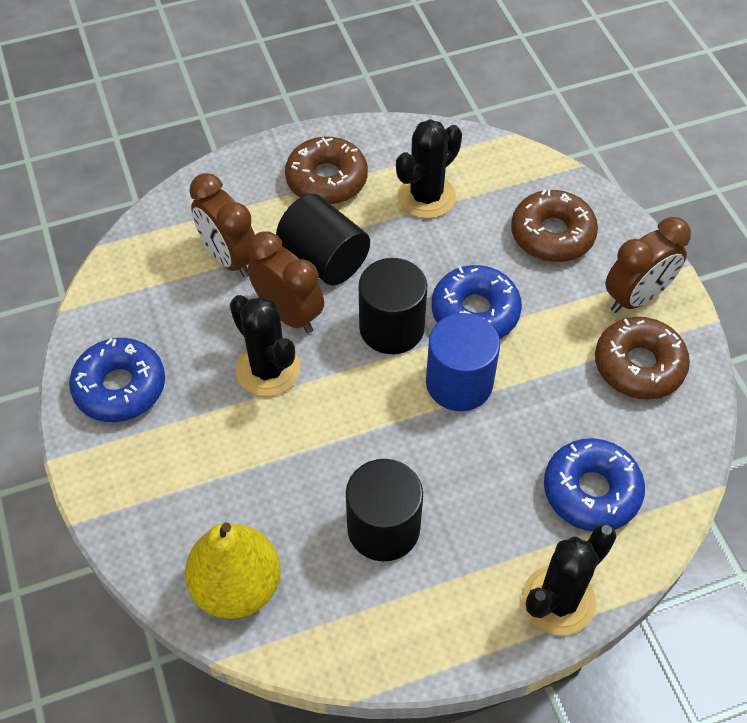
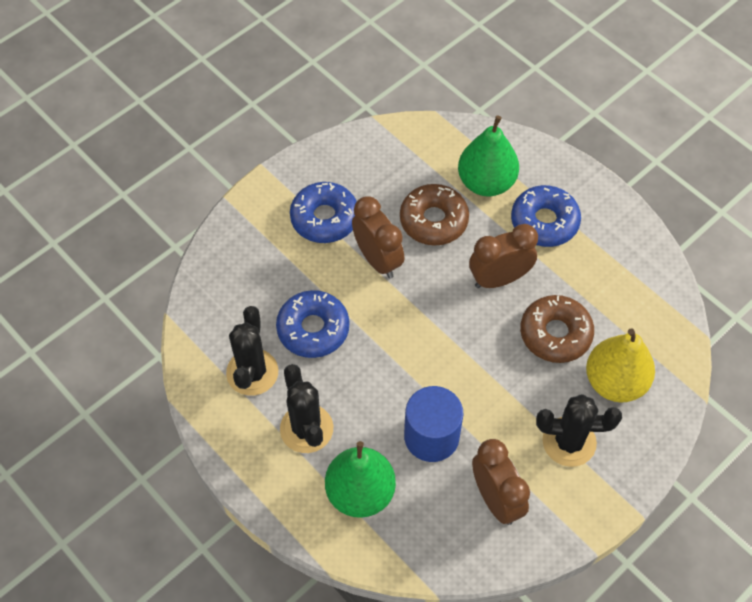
black cylinder: 3 -> 0
brown donut: 3 -> 2
green pear: 0 -> 2

